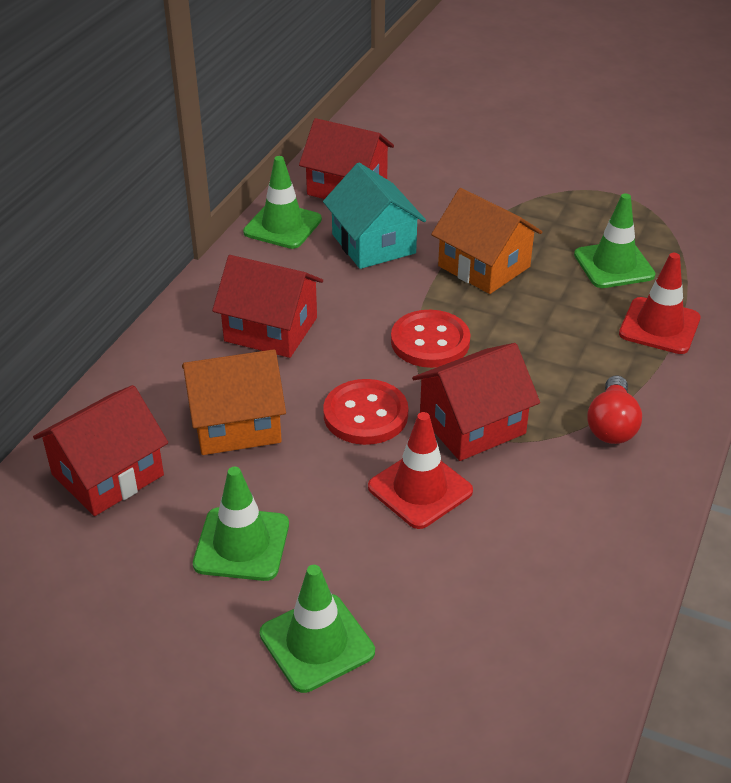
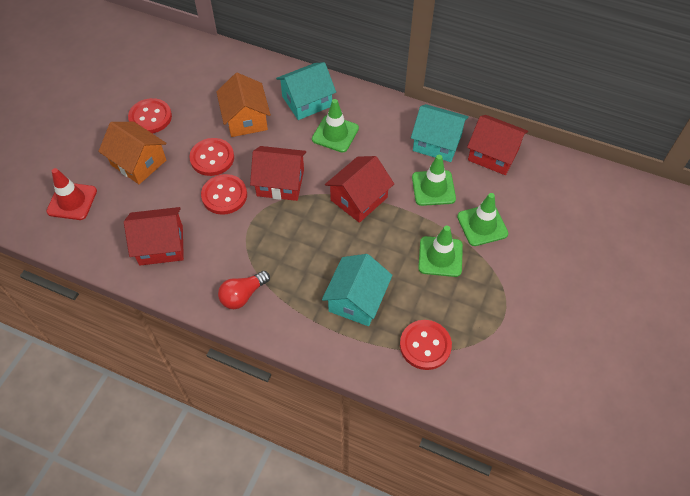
red button: 2 -> 4
red traffic cone: 2 -> 1
turquoise house: 1 -> 3

